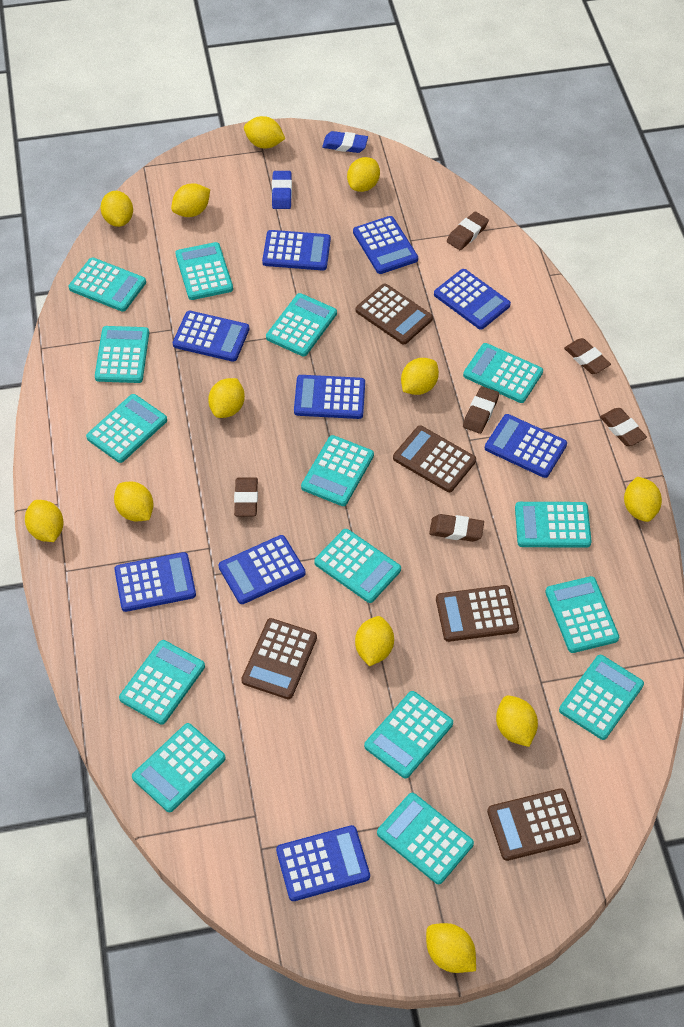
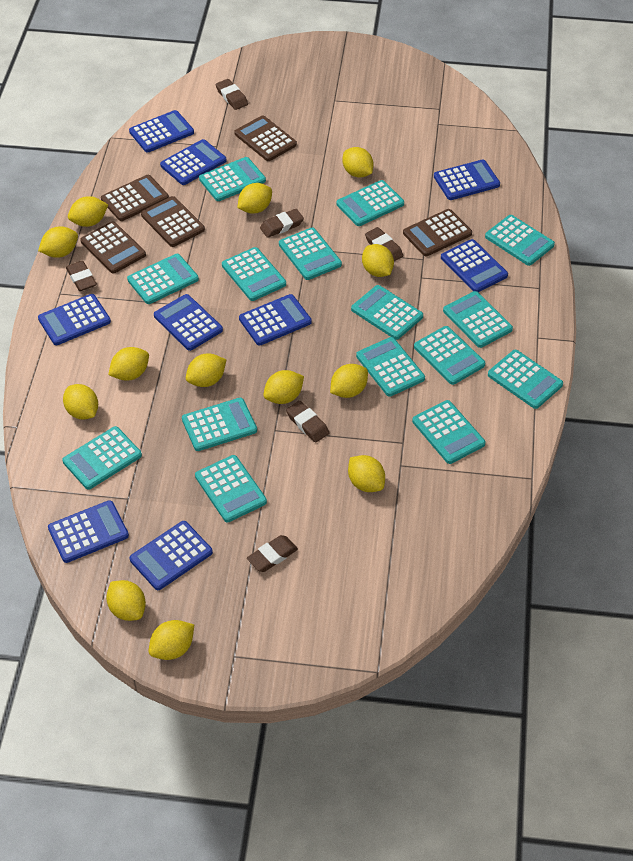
blue eraser: 2 -> 0
yellow lemon: 12 -> 13

